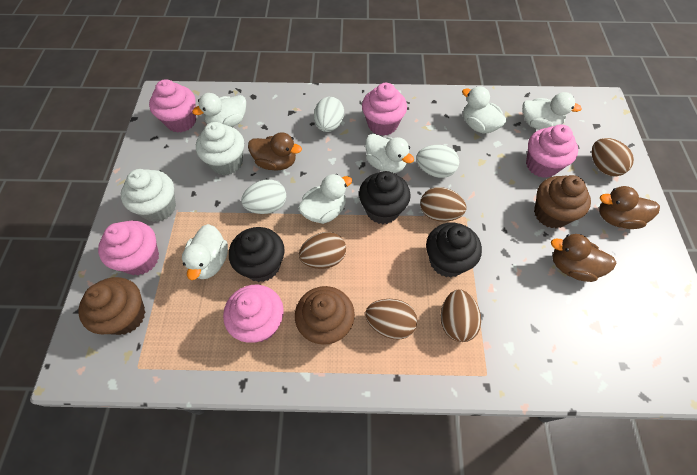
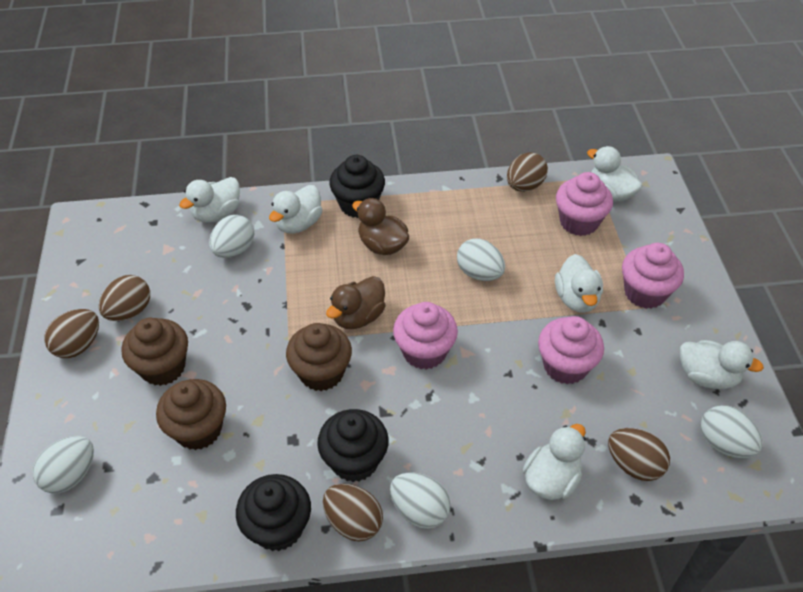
brown duck: 3 -> 2
pink cupcake: 5 -> 4
white cupcake: 2 -> 0
white egg: 3 -> 5

